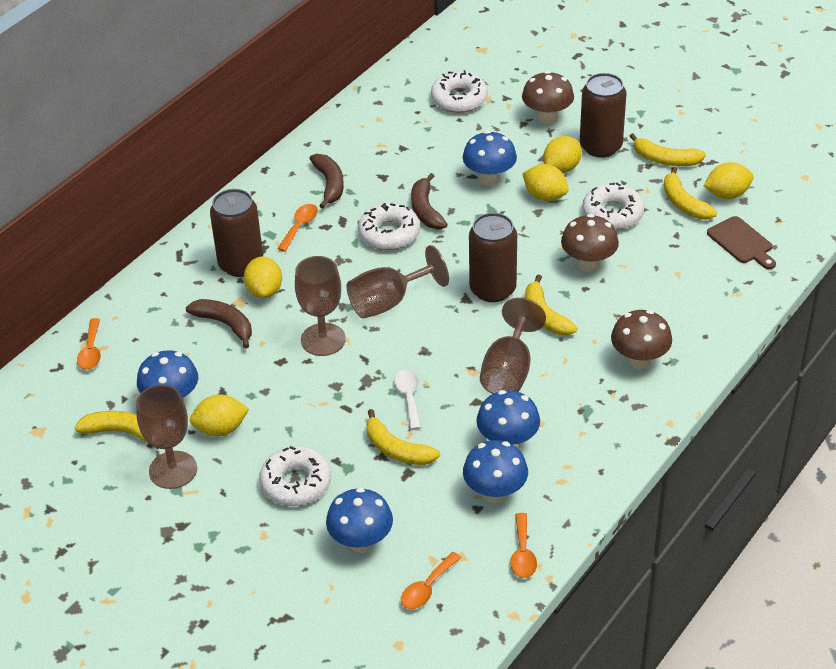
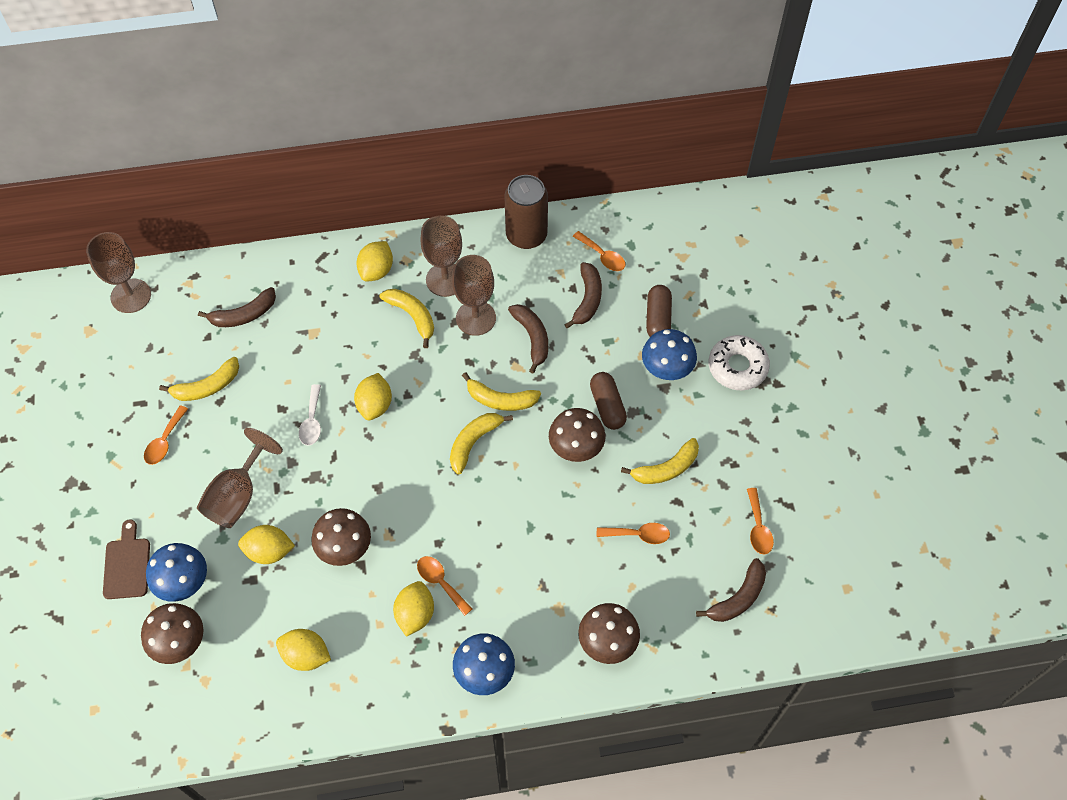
blue mushroom: 5 -> 3
brown banana: 3 -> 4
brown can: 3 -> 1
brown capsule: 0 -> 2
brown mushroom: 3 -> 4
orange spoon: 4 -> 5
white donut: 4 -> 1

